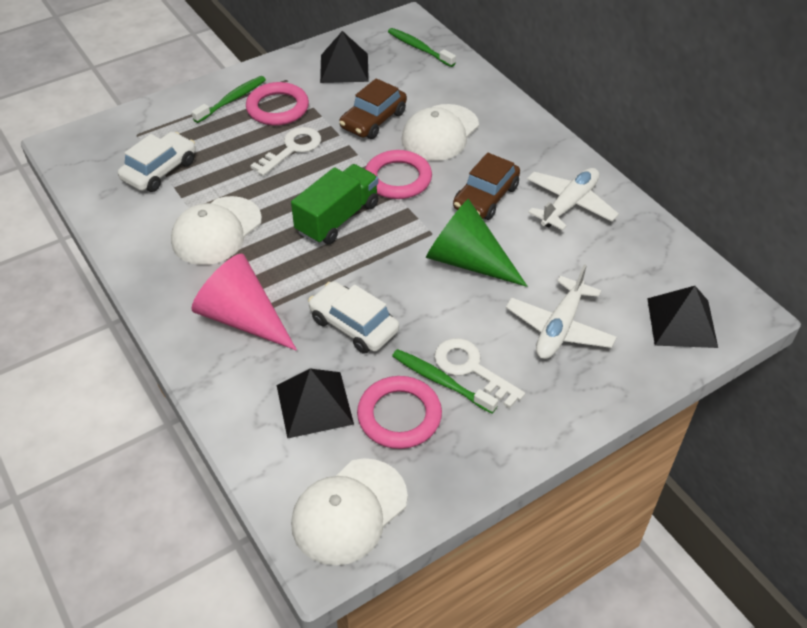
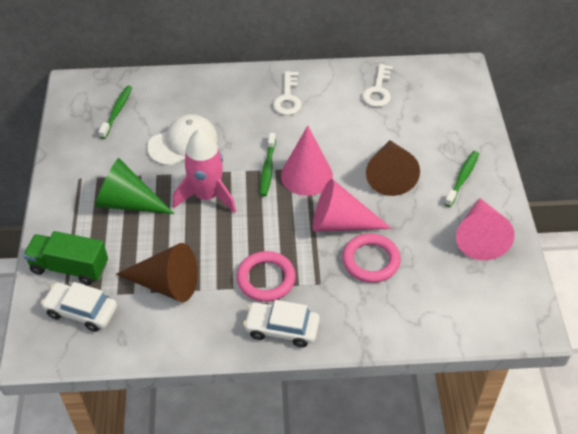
black pyramid: 3 -> 0
brown car: 2 -> 0
brown cone: 0 -> 2
pink cone: 1 -> 3
pink ring: 3 -> 2
pink rocket: 0 -> 1
white cap: 3 -> 1
white plane: 2 -> 0

